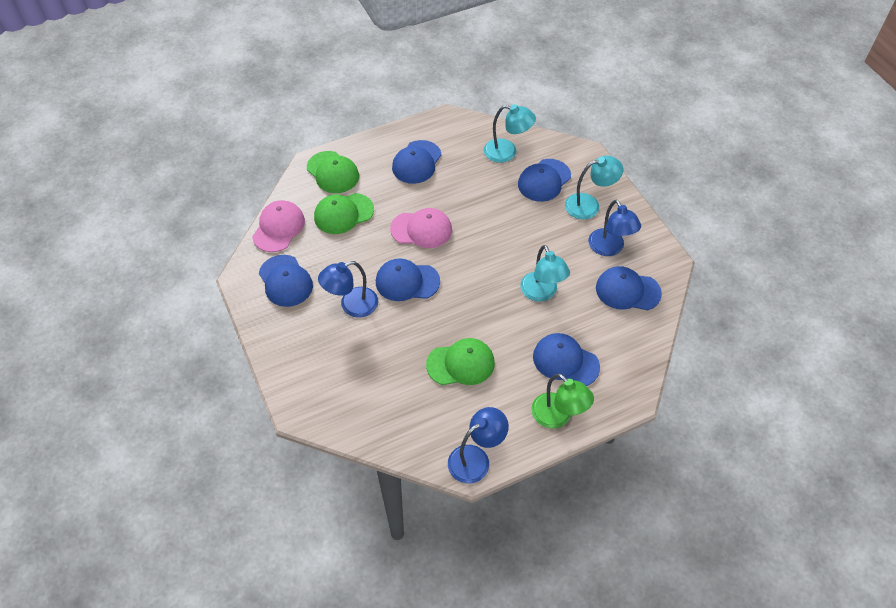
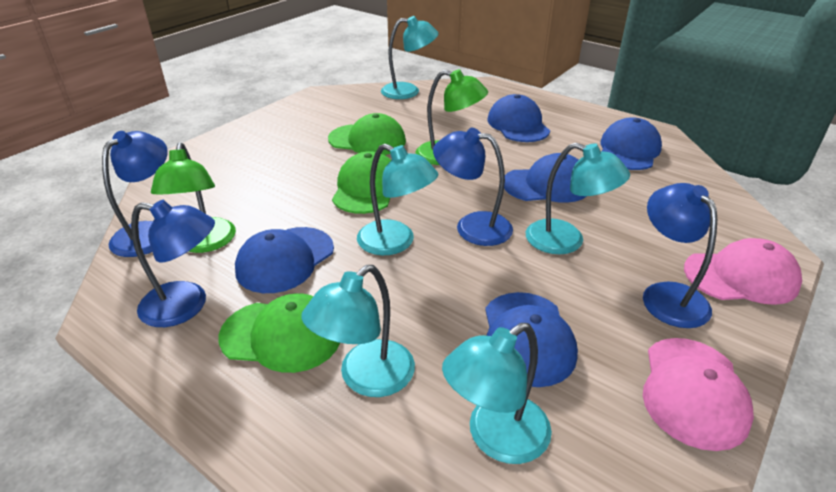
blue cap: 6 -> 5
blue lamp: 3 -> 4
green lamp: 1 -> 2
turquoise lamp: 3 -> 5

